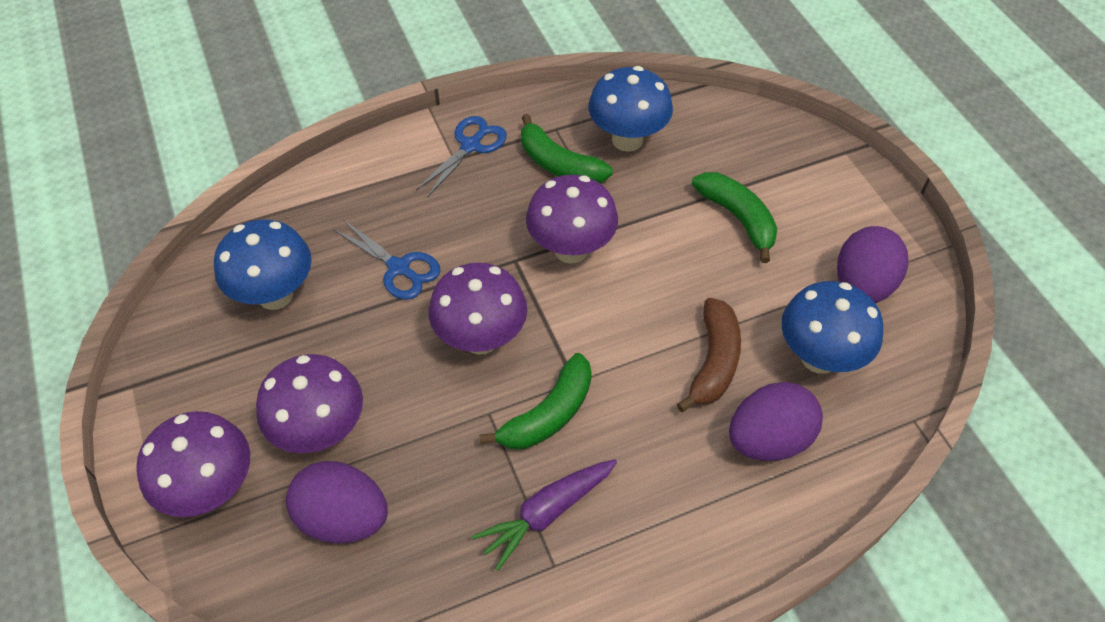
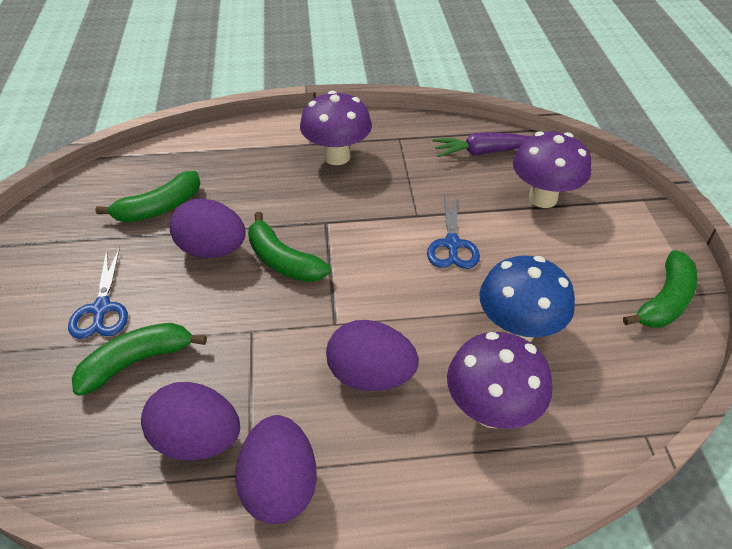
blue mushroom: 3 -> 1
brown banana: 1 -> 0
green banana: 3 -> 4
purple egg: 3 -> 4
purple mushroom: 4 -> 3

